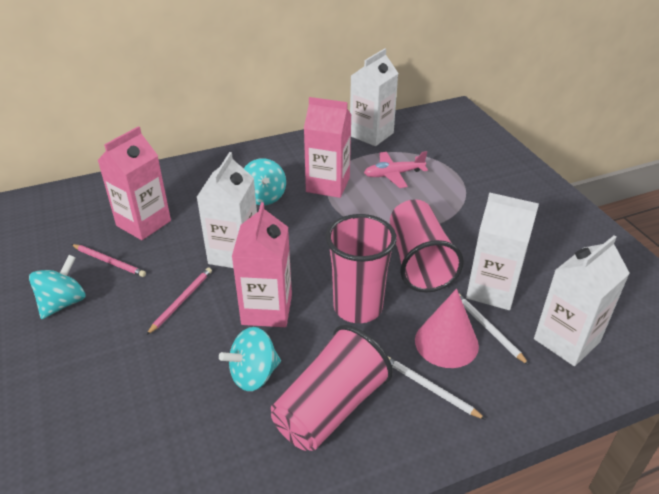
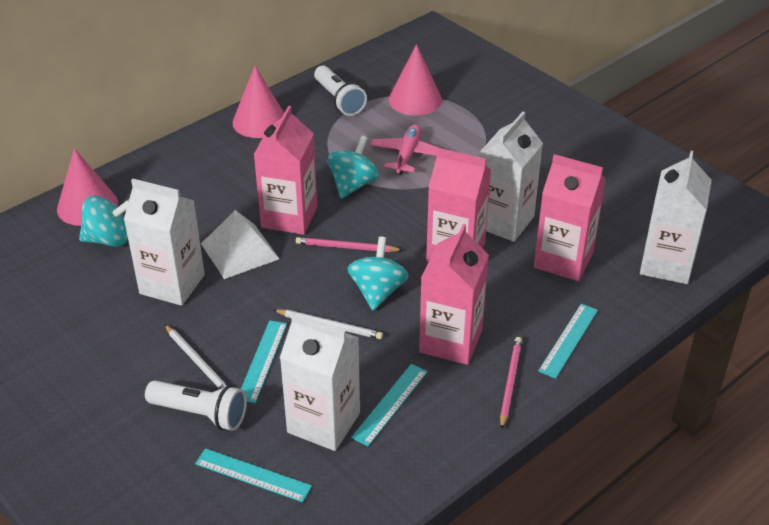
pink carton: 3 -> 4
pink cone: 1 -> 3
pink cup: 3 -> 0
turquoise ruler: 0 -> 4
white flashlight: 0 -> 2
white pyramid: 0 -> 1

